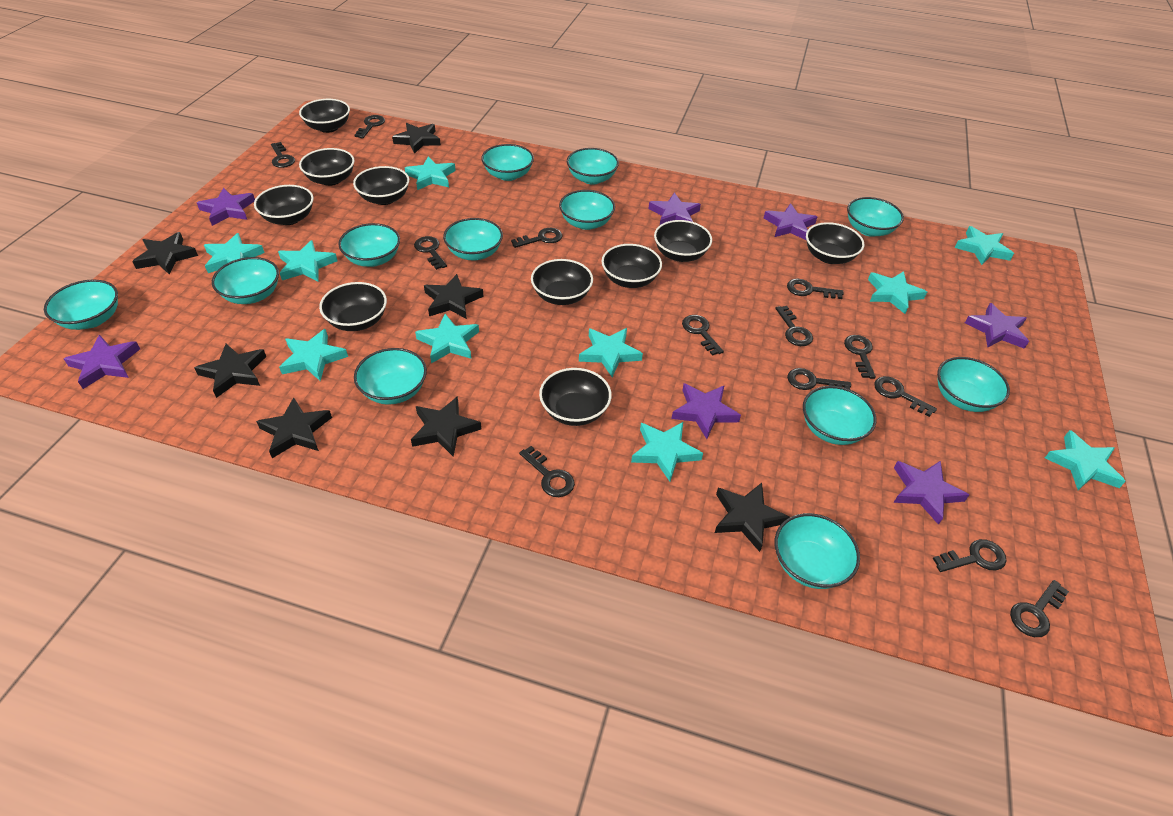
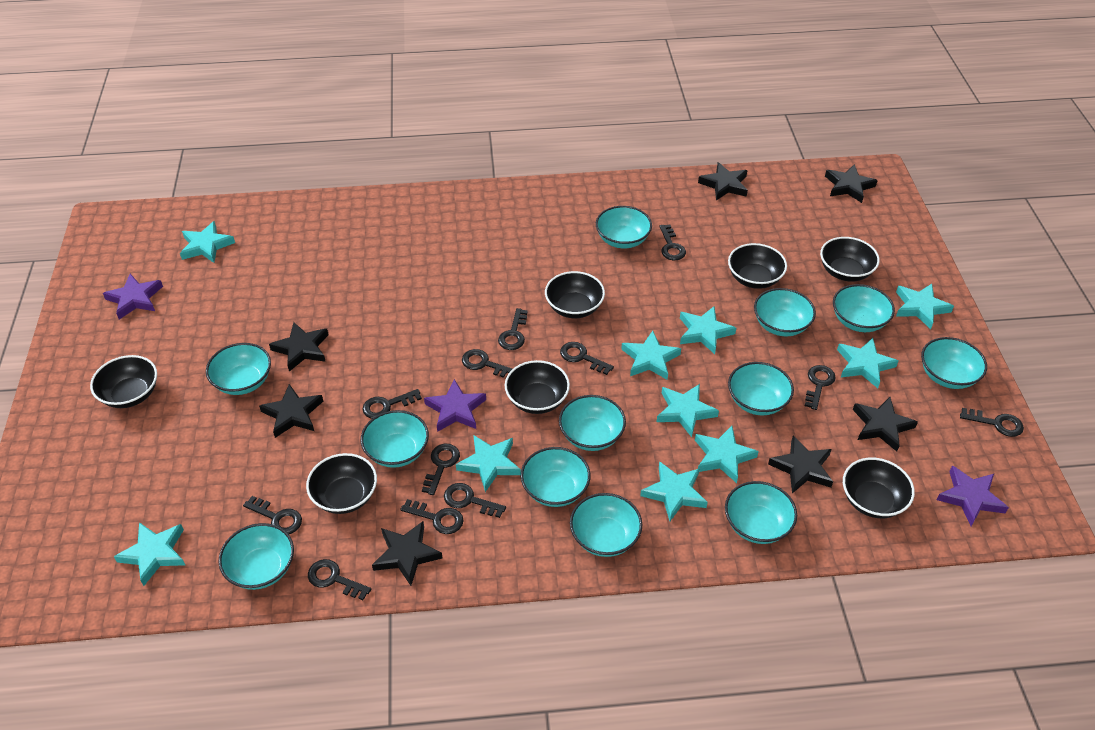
black bowl: 10 -> 7
black key: 13 -> 12
purple star: 7 -> 3

